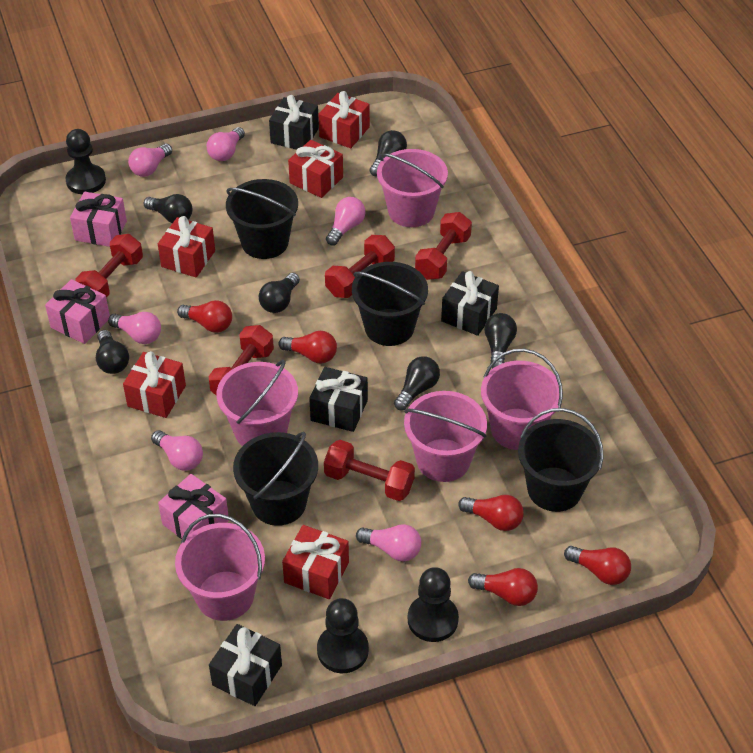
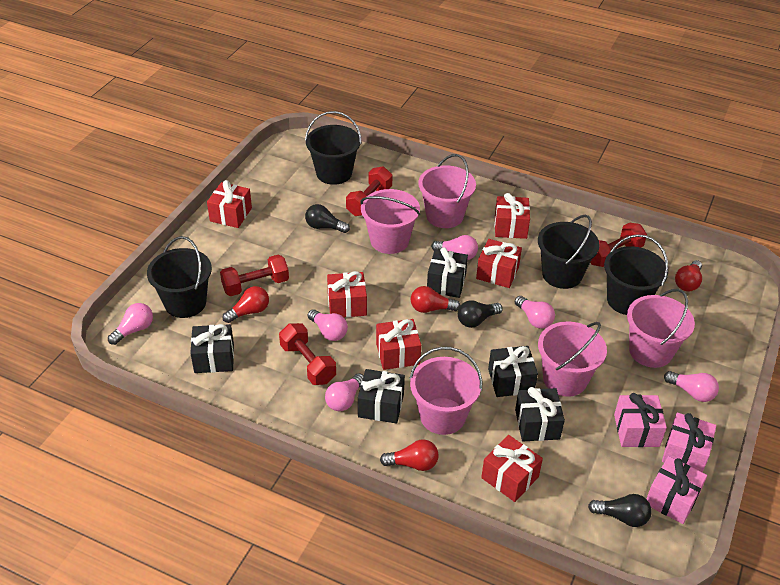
black gift: 4 -> 5
black light bulb: 6 -> 3
black pawn: 3 -> 0
red dumbbell: 5 -> 4
red gift: 5 -> 6
red light bulb: 5 -> 4

